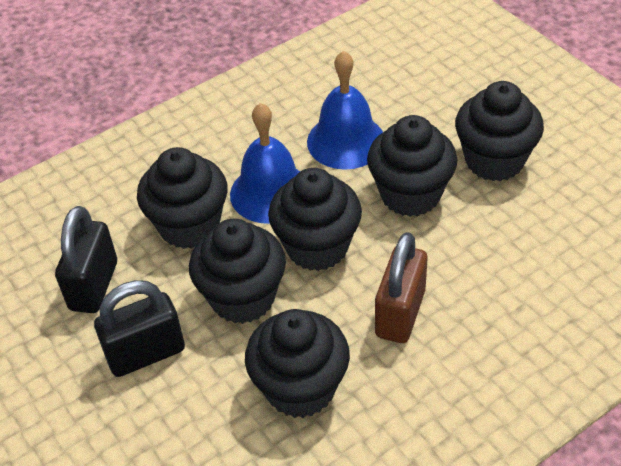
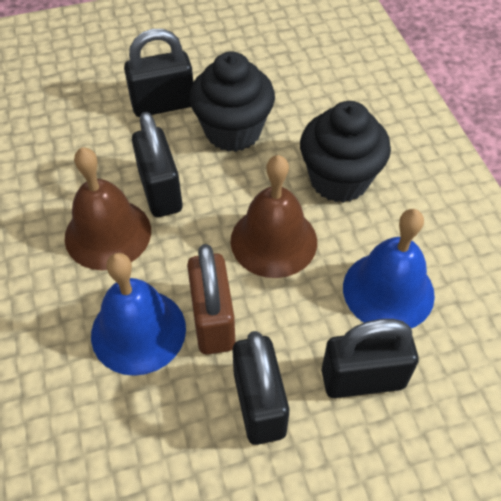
black cupcake: 6 -> 2
black padlock: 2 -> 4
brown bell: 0 -> 2

